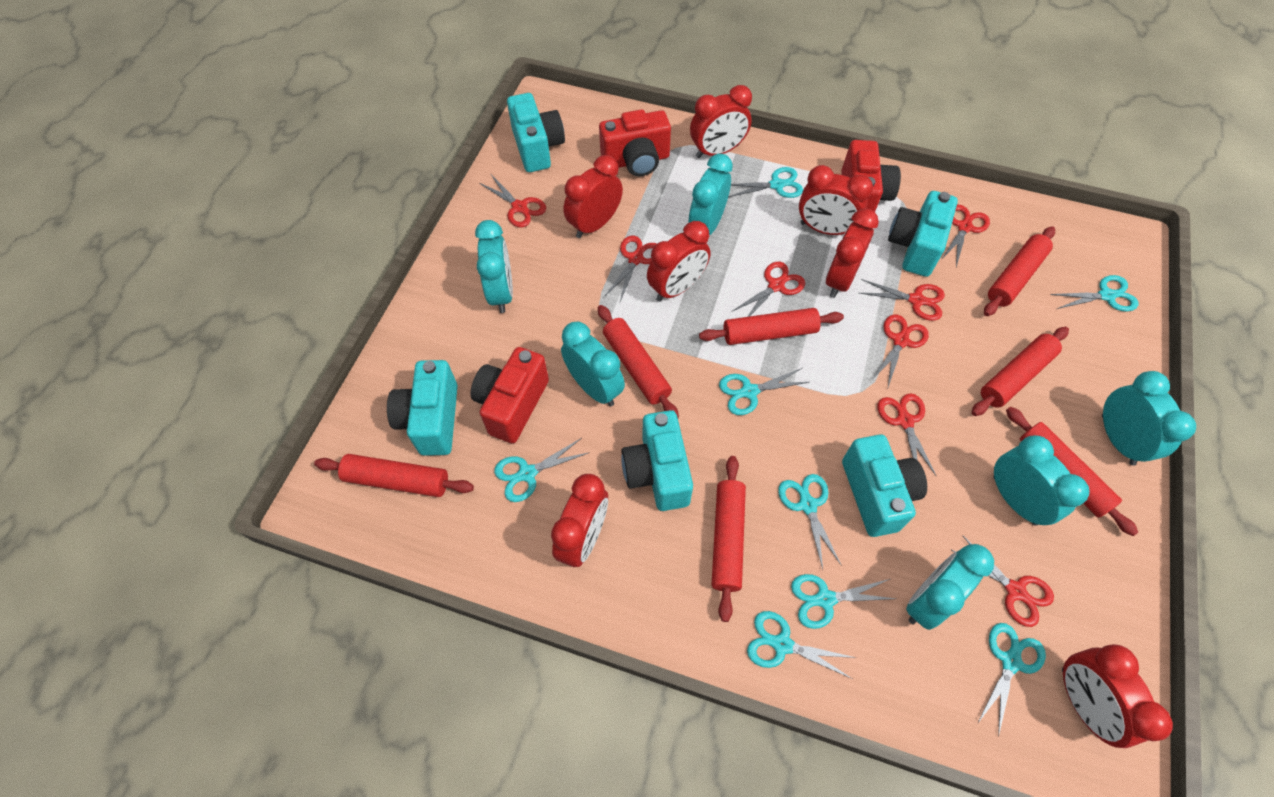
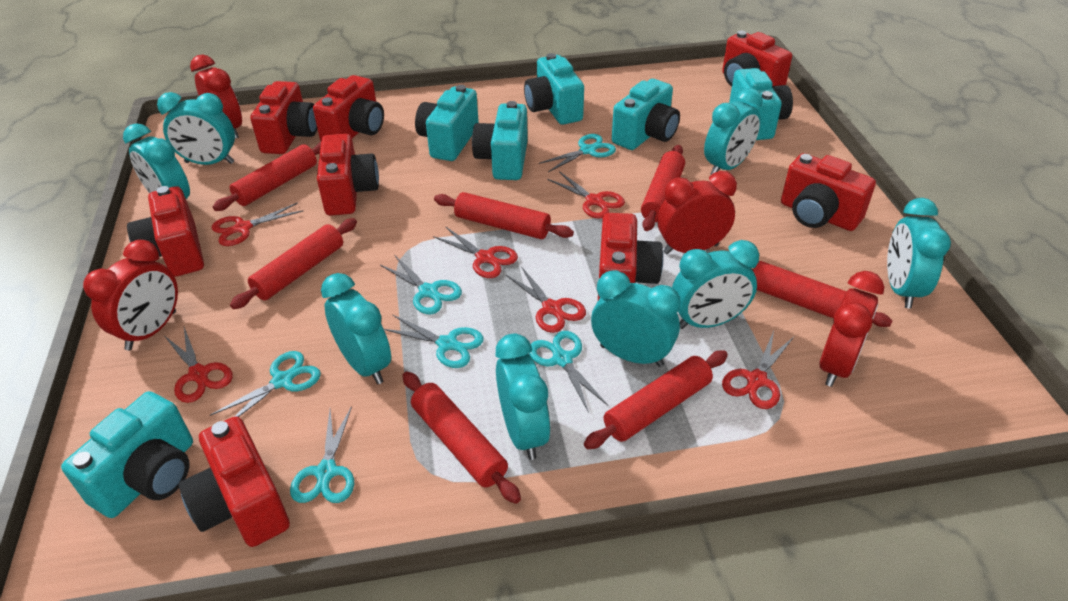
red camera: 3 -> 8
red clock: 7 -> 4
red scissors: 8 -> 6
turquoise camera: 5 -> 6
turquoise clock: 6 -> 8
turquoise scissors: 8 -> 6

